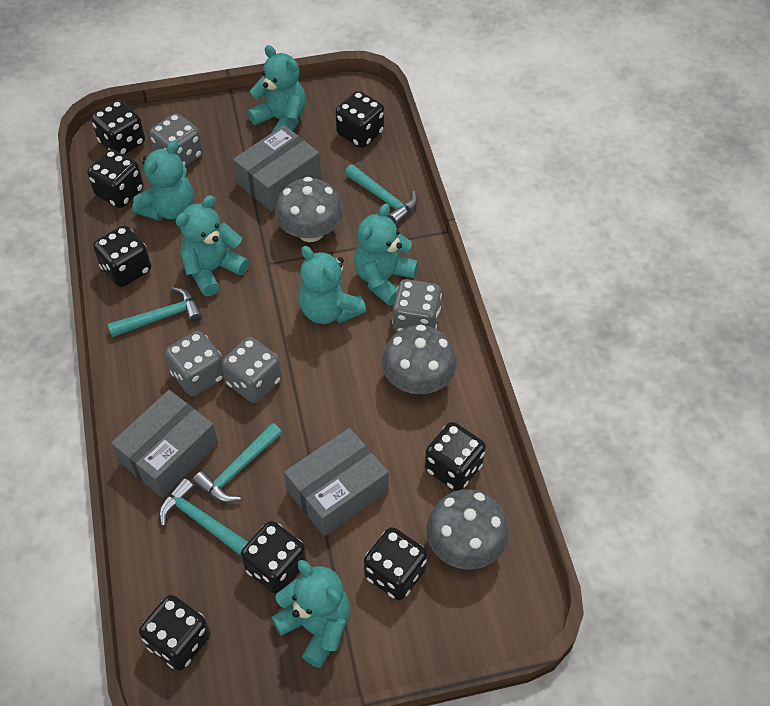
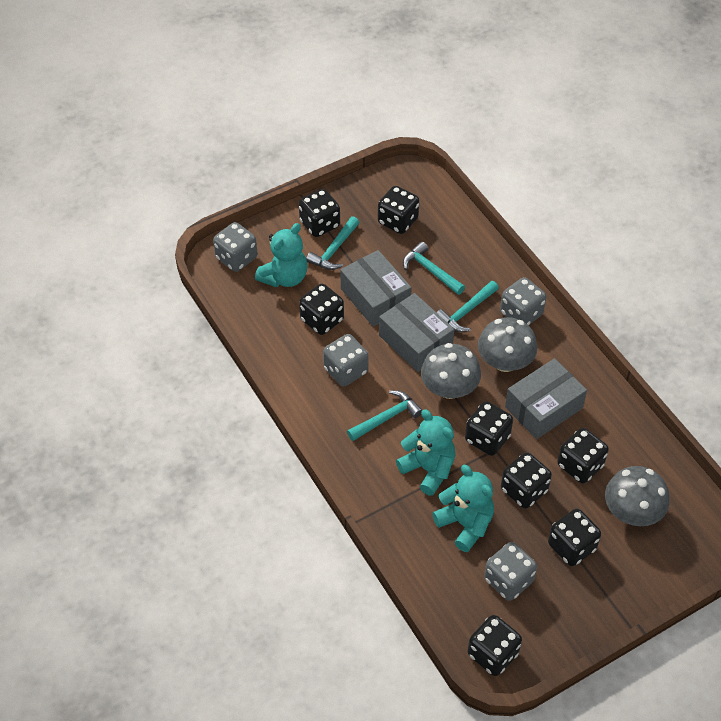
turquoise teddy bear: 6 -> 3

